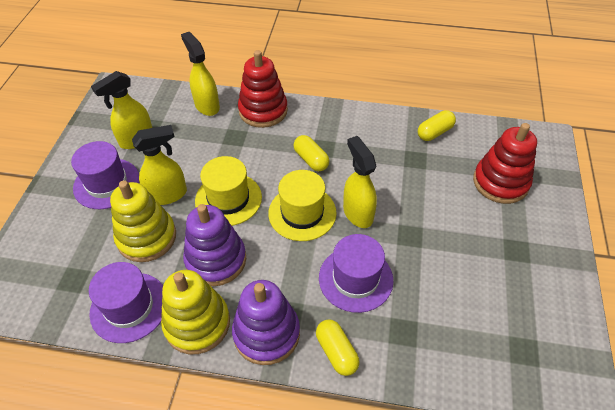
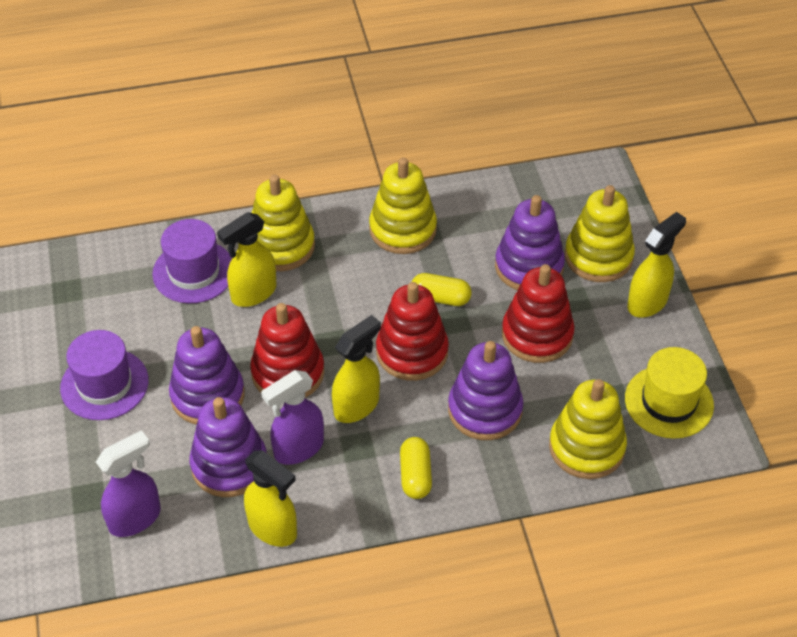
purple hat: 3 -> 2
purple spray bottle: 0 -> 2
purple stacking toy: 2 -> 4
red stacking toy: 2 -> 3
yellow capsule: 3 -> 2
yellow hat: 2 -> 1
yellow stacking toy: 2 -> 4

